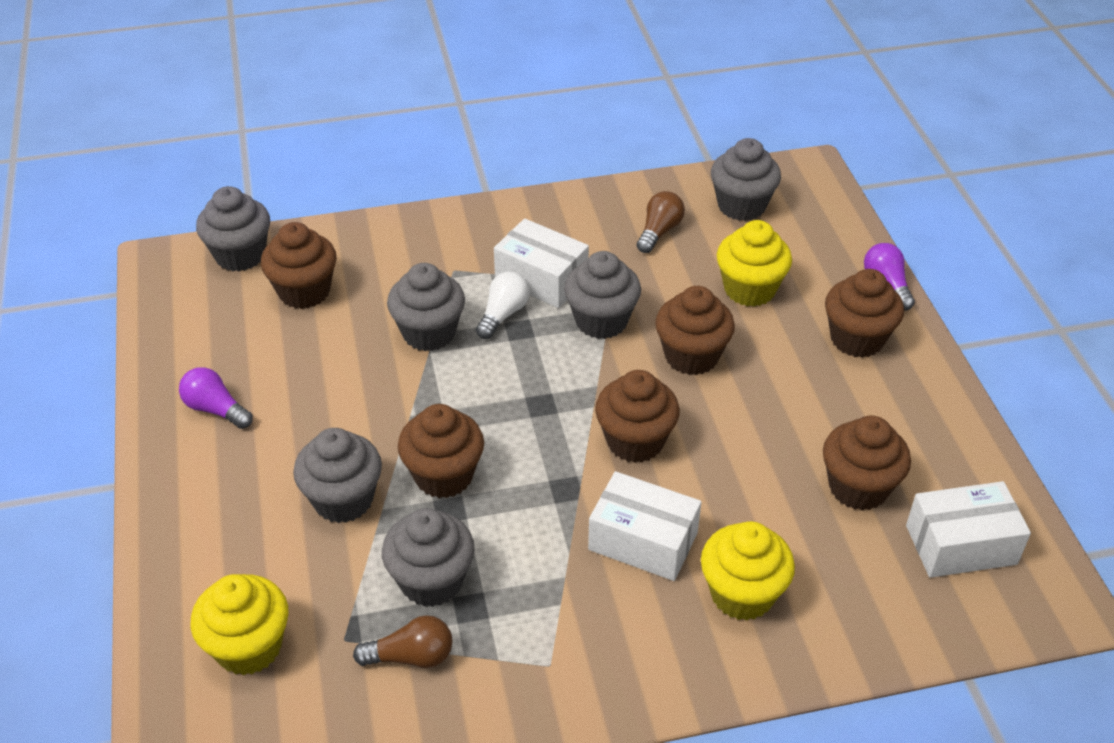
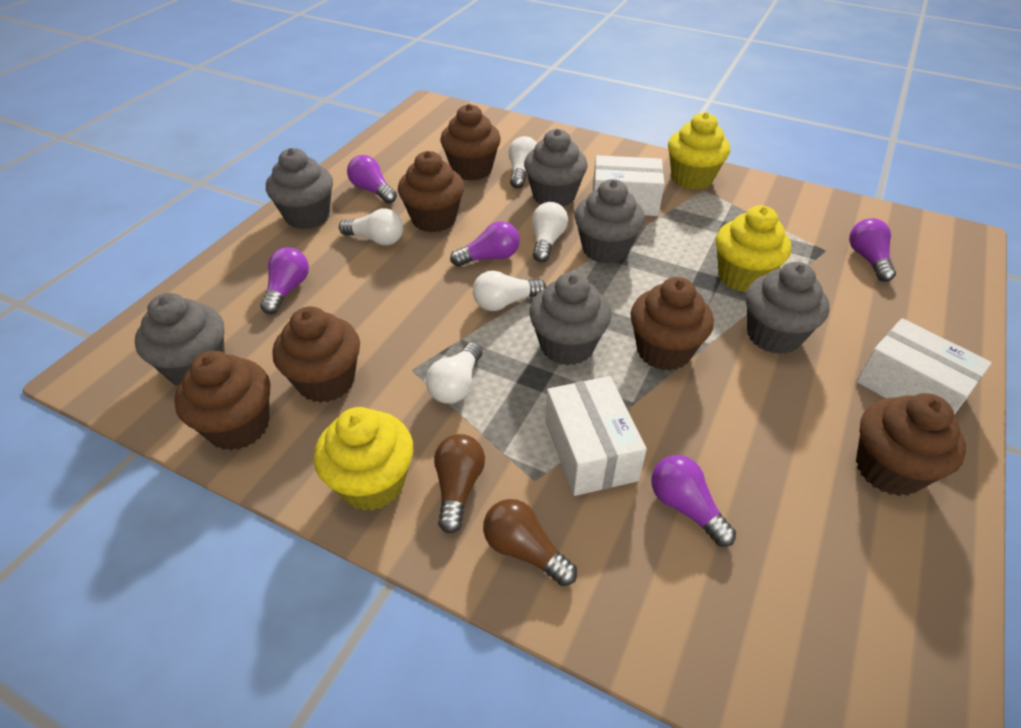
purple light bulb: 2 -> 5
white light bulb: 1 -> 5

